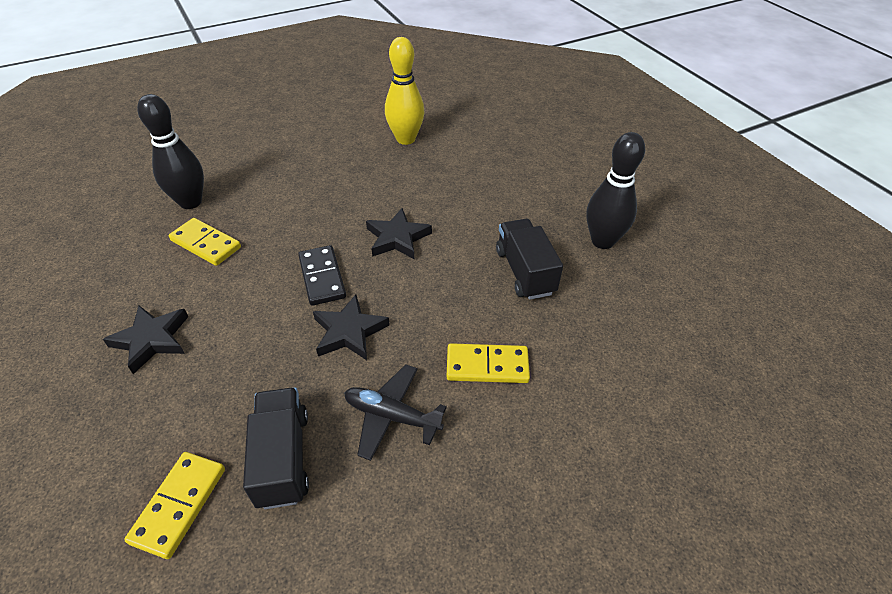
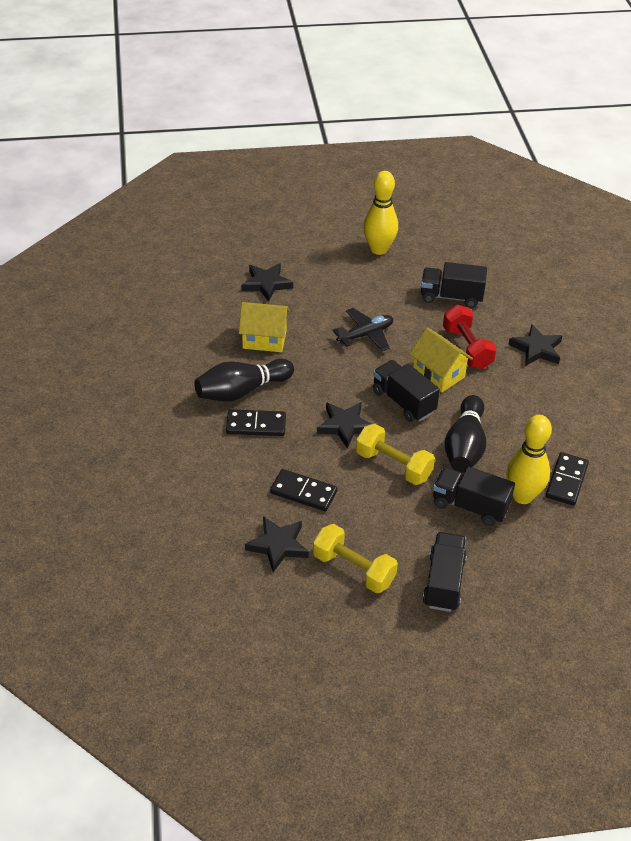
black domino: 1 -> 3
black star: 3 -> 4
black truck: 2 -> 4
red dumbbell: 0 -> 1
yellow bowling pin: 1 -> 2
yellow domino: 3 -> 0
yellow dumbbell: 0 -> 2
yellow house: 0 -> 2

